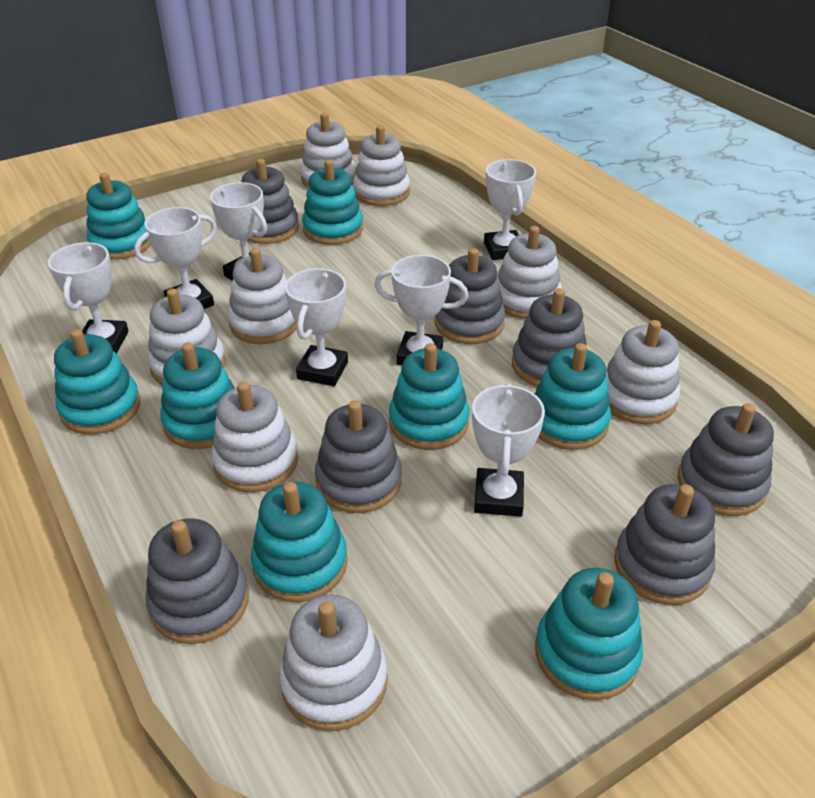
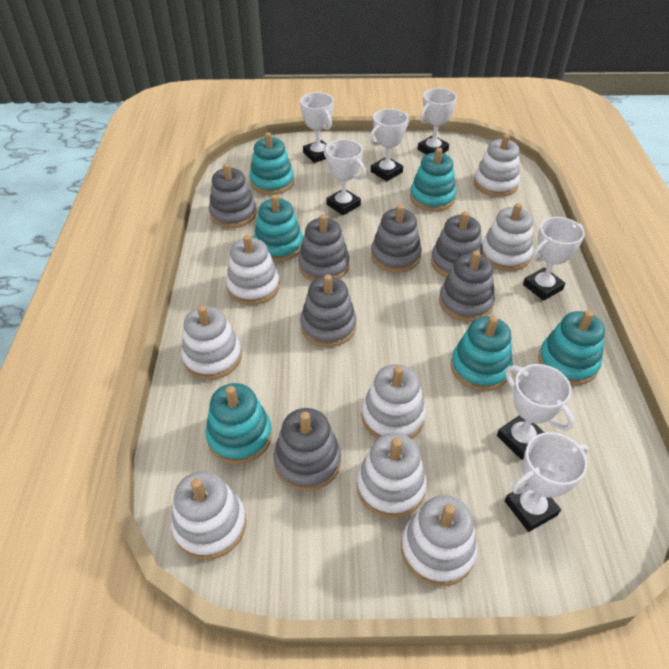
turquoise stacking toy: 8 -> 6

